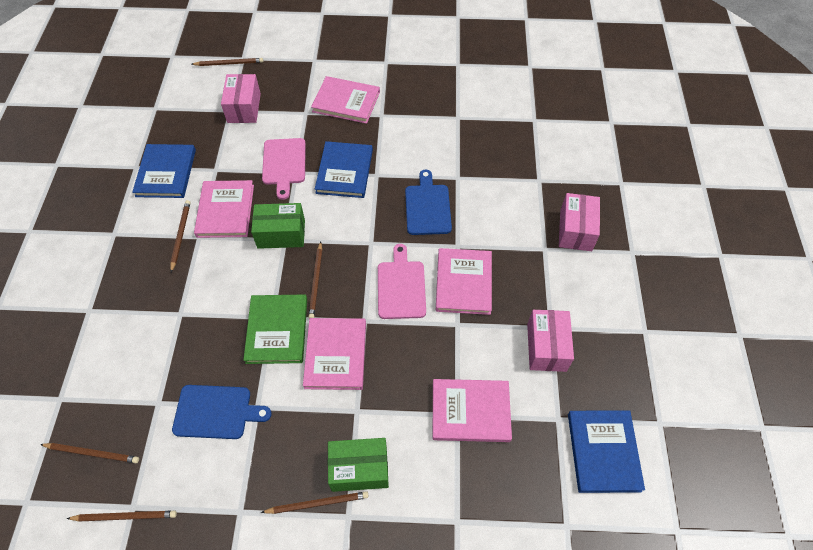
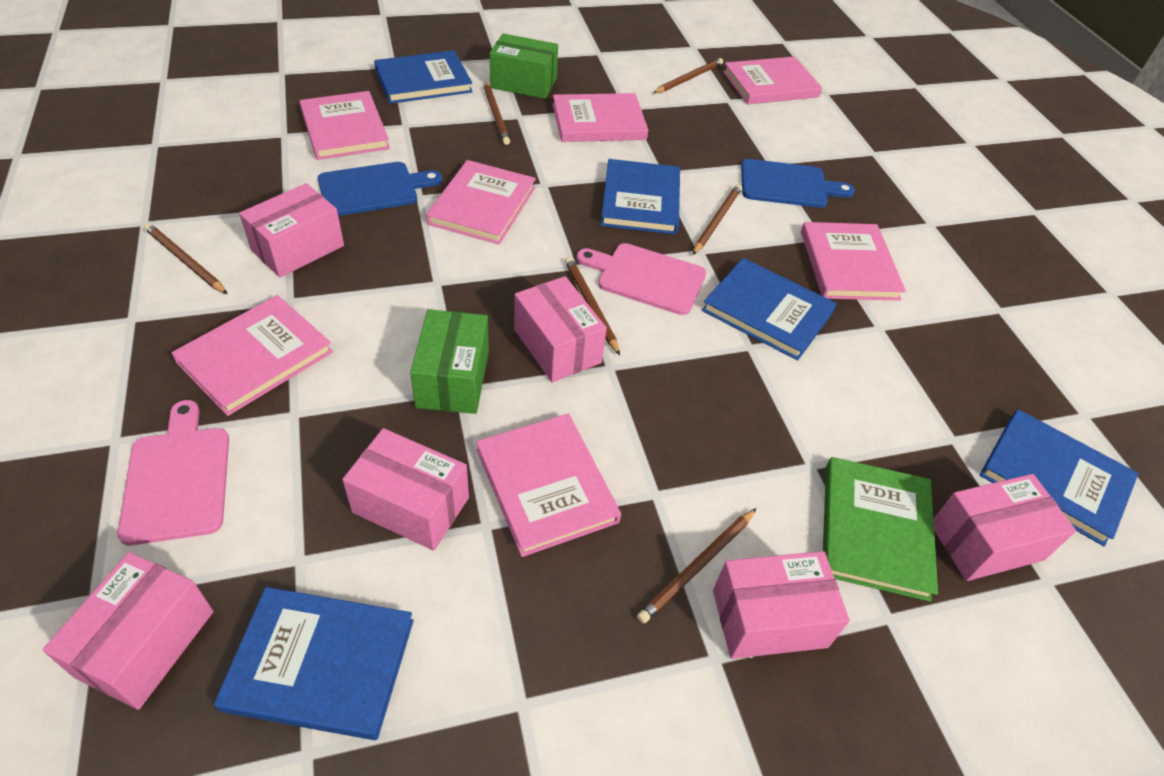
blue book: 3 -> 5
pink book: 5 -> 7
pink box: 3 -> 6

